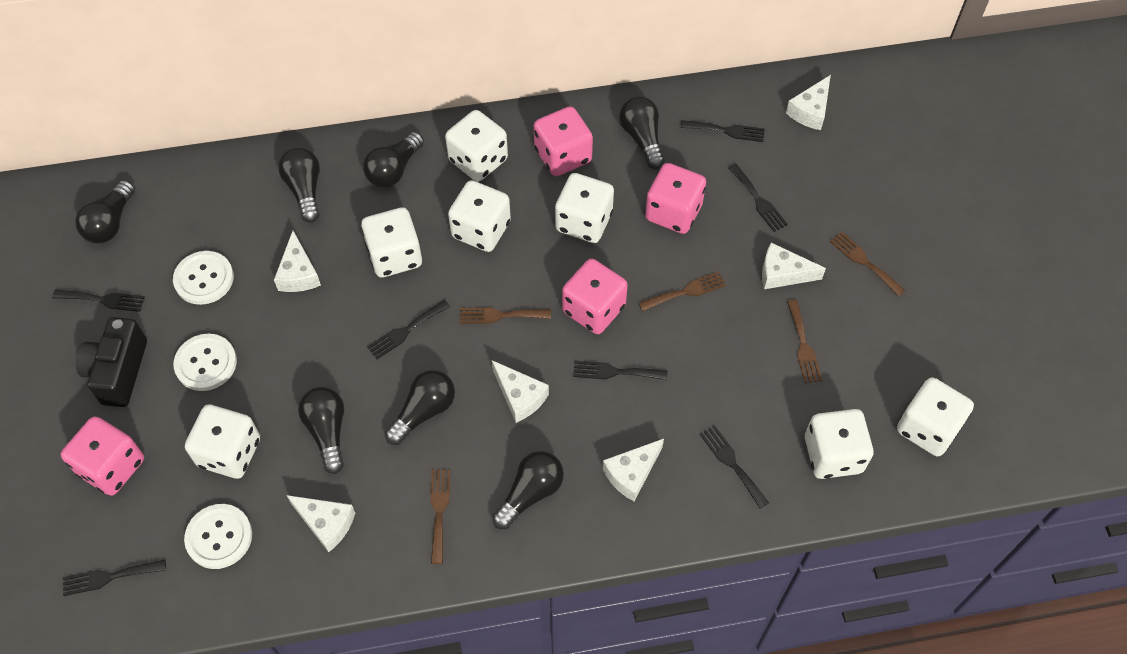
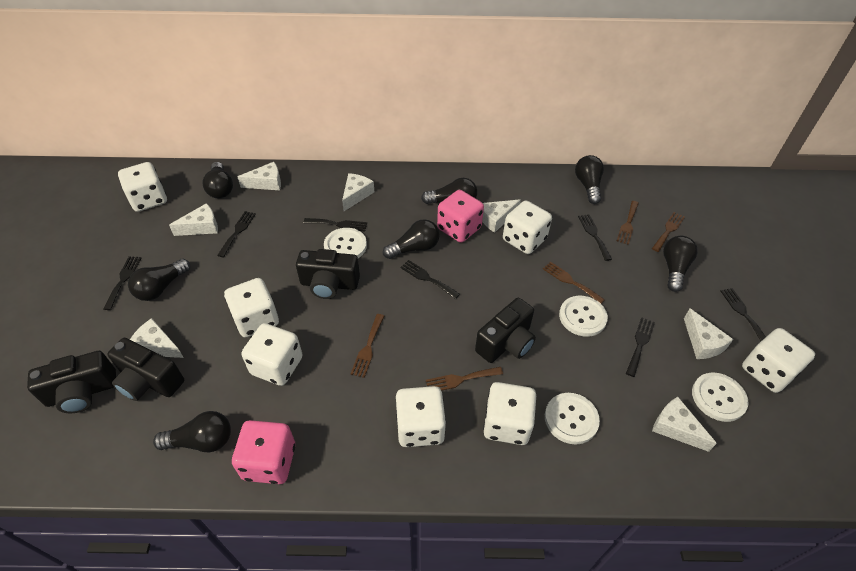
black camera: 1 -> 4
pink dice: 4 -> 2
white button: 3 -> 4
white cheese: 6 -> 7

